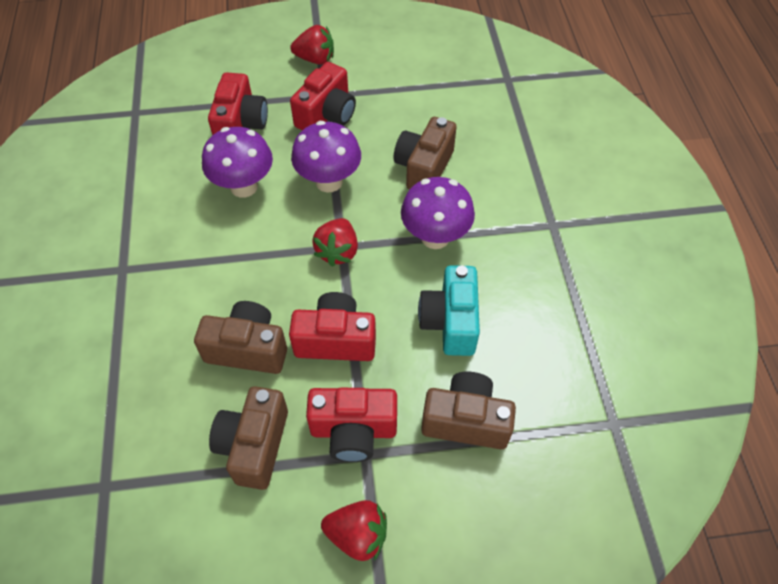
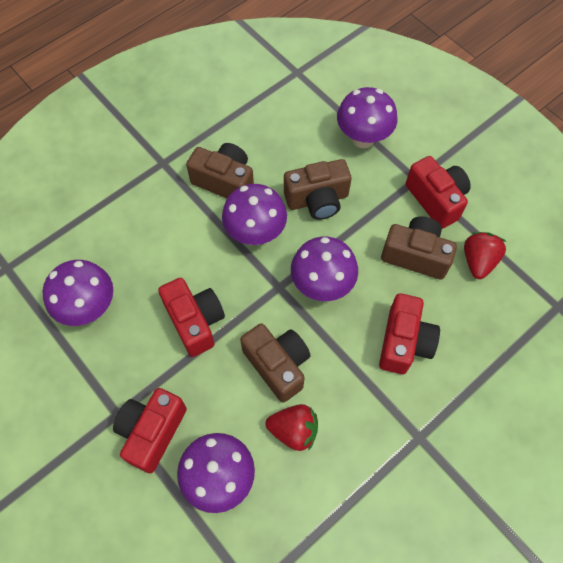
purple mushroom: 3 -> 5
red strawberry: 3 -> 2
turquoise camera: 1 -> 0

